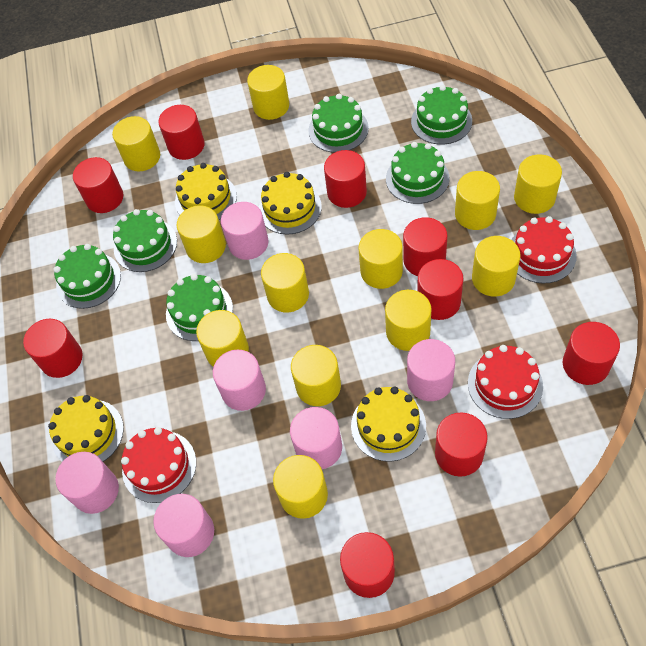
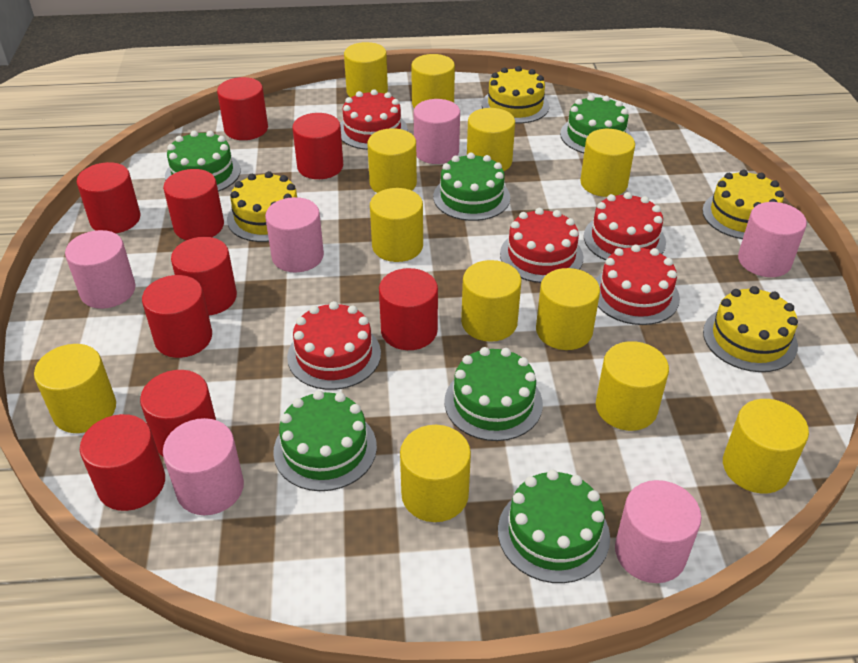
red cake: 3 -> 5

